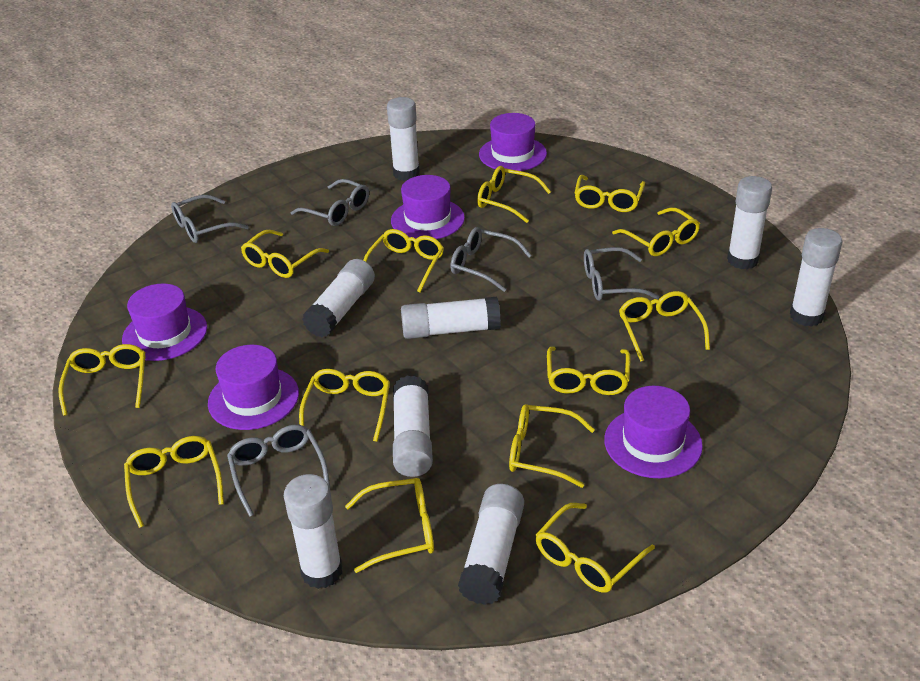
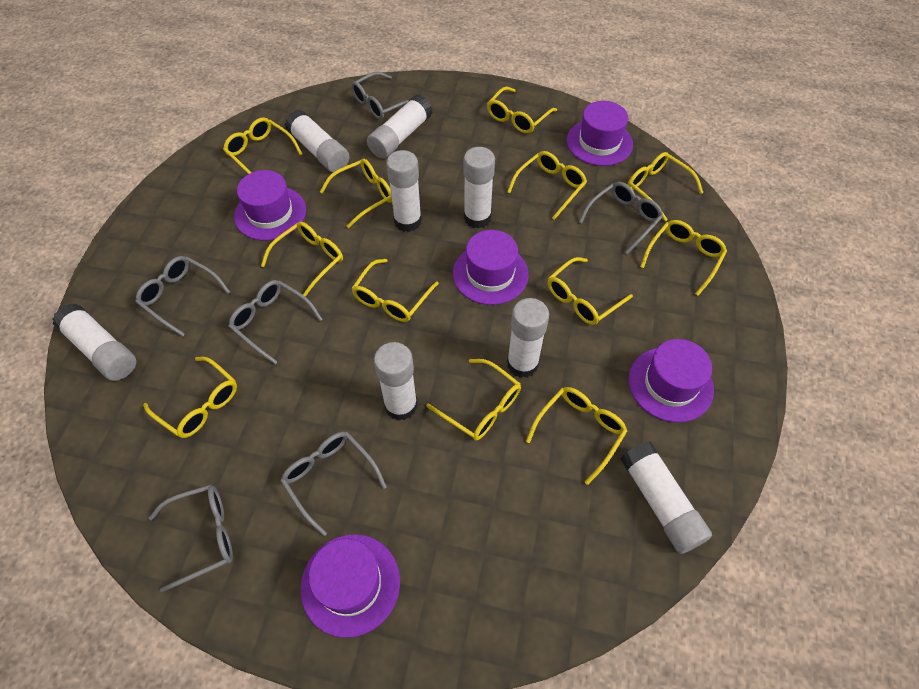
grey glasses: 5 -> 6
yellow glasses: 13 -> 12

